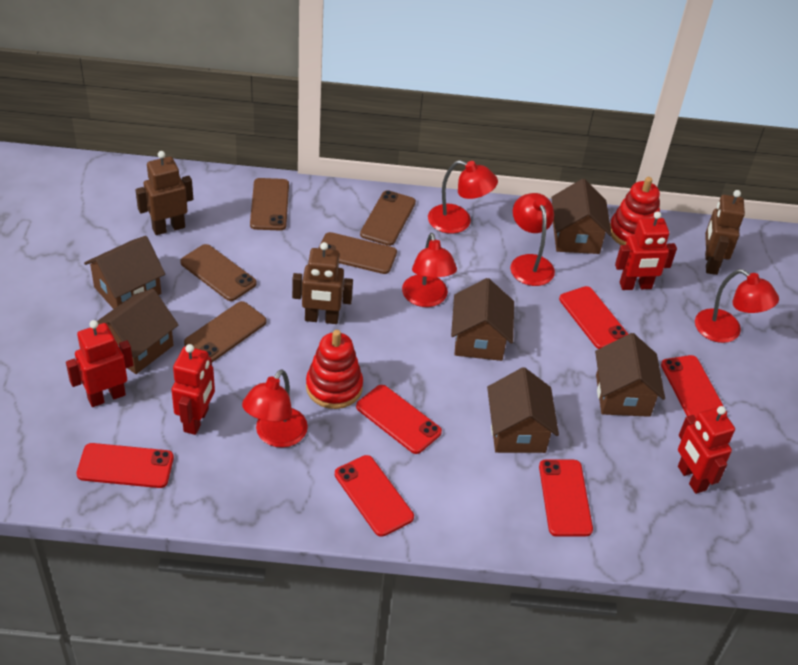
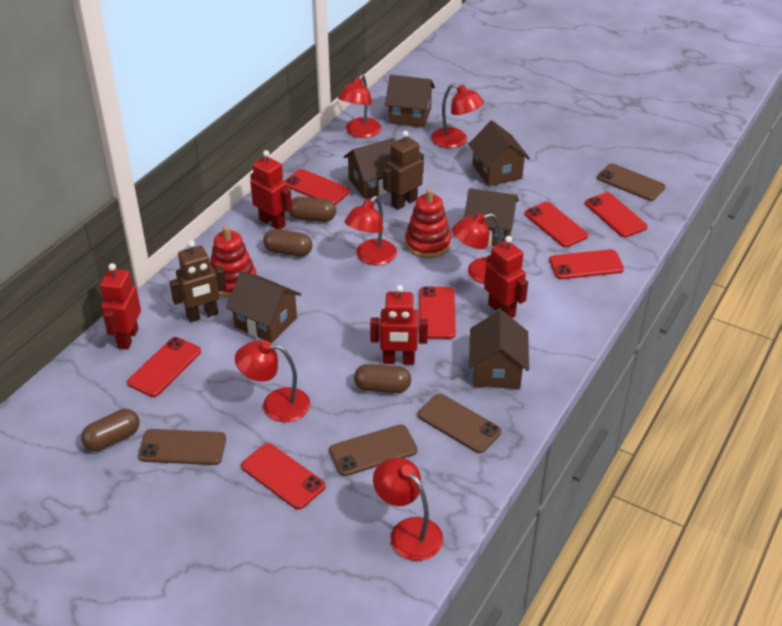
brown capsule: 0 -> 4
brown phone: 5 -> 4
brown robot: 3 -> 2
red lamp: 5 -> 6
red phone: 6 -> 7

